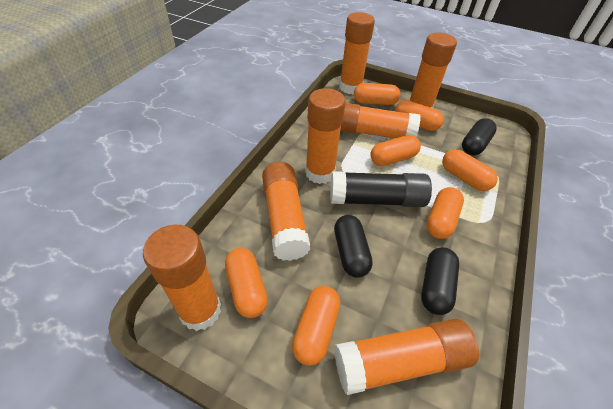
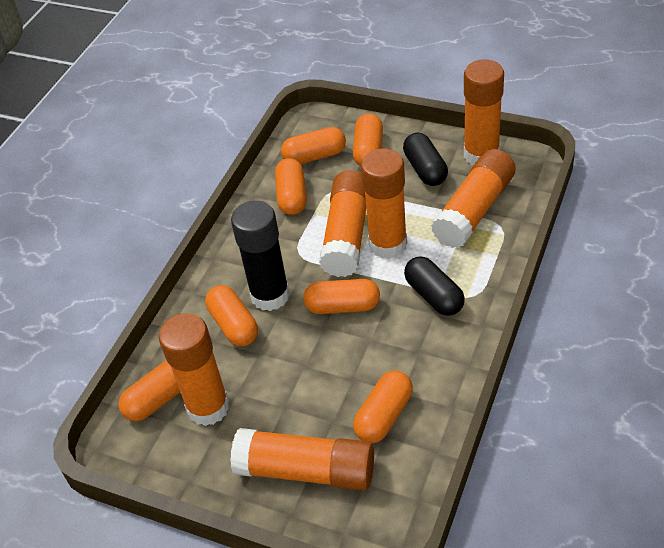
black capsule: 3 -> 2
orange glue stick: 7 -> 6

